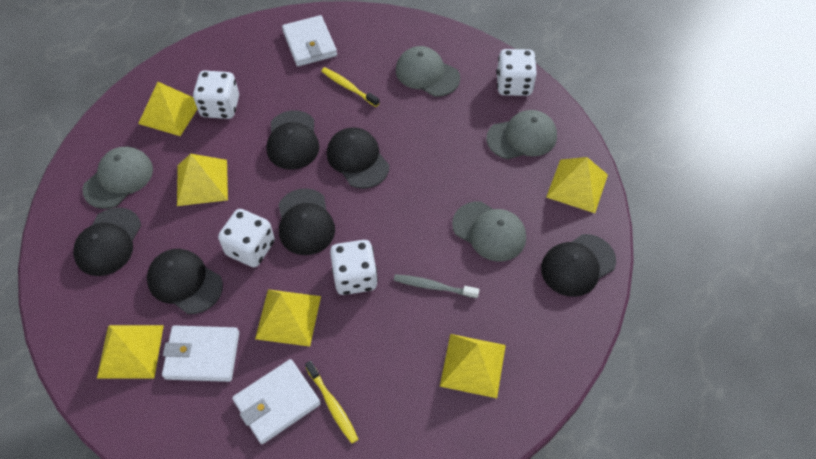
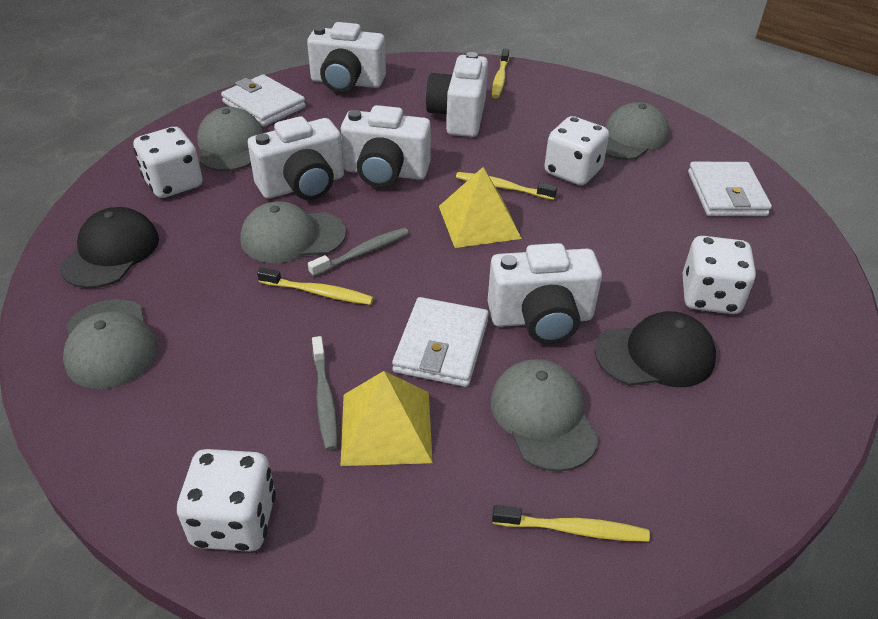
black cap: 6 -> 2
grey cap: 4 -> 5
grey toothbrush: 1 -> 2
white camera: 0 -> 5
yellow pyramid: 6 -> 2
yellow toothbrush: 2 -> 4

